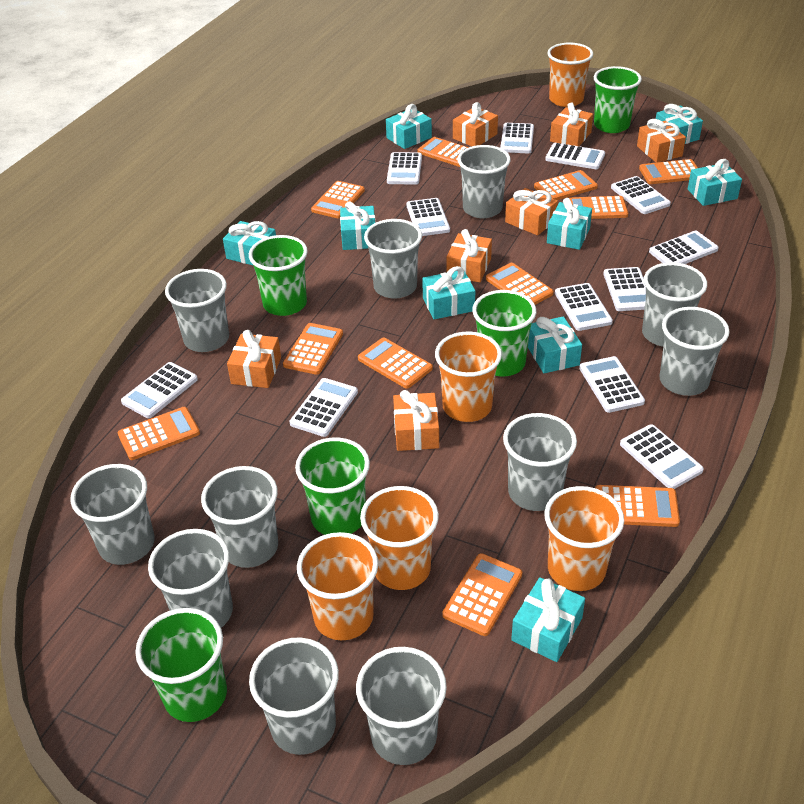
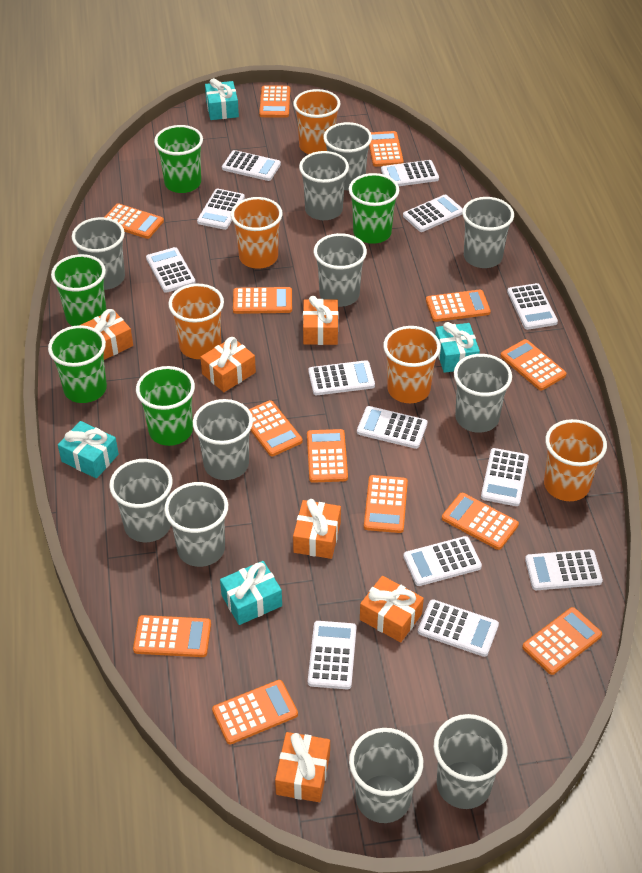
orange calculator: 11 -> 13
orange gift: 7 -> 6
turquoise gift: 9 -> 4
white calculator: 12 -> 13

